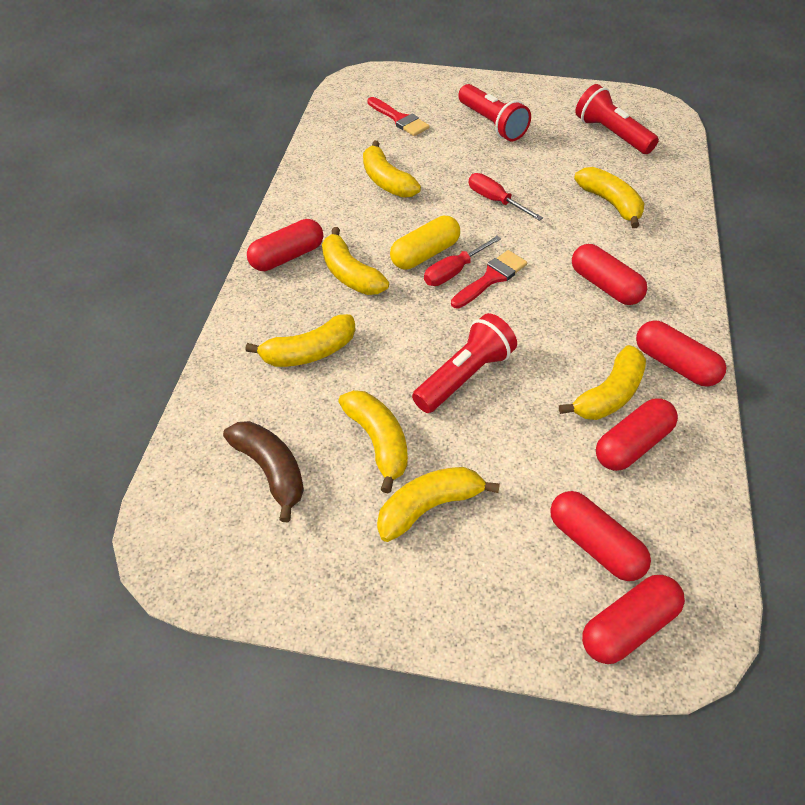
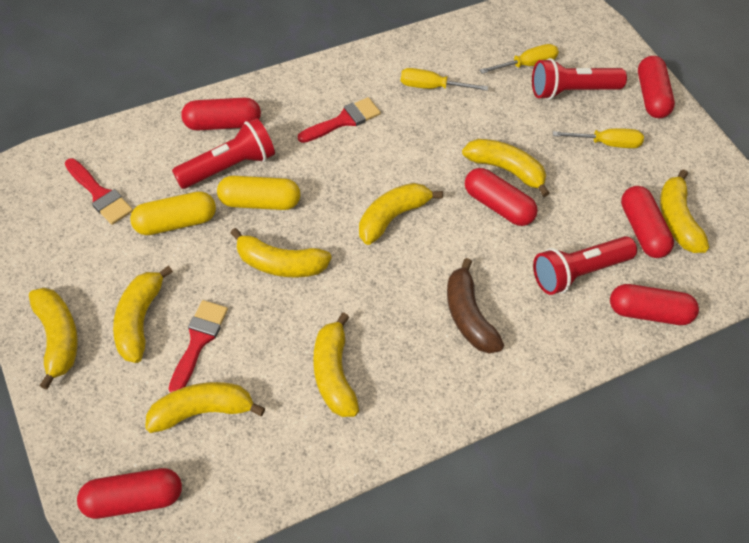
red brush: 2 -> 3
red screwdriver: 2 -> 0
yellow banana: 7 -> 8
yellow capsule: 1 -> 2
yellow screwdriver: 0 -> 3

